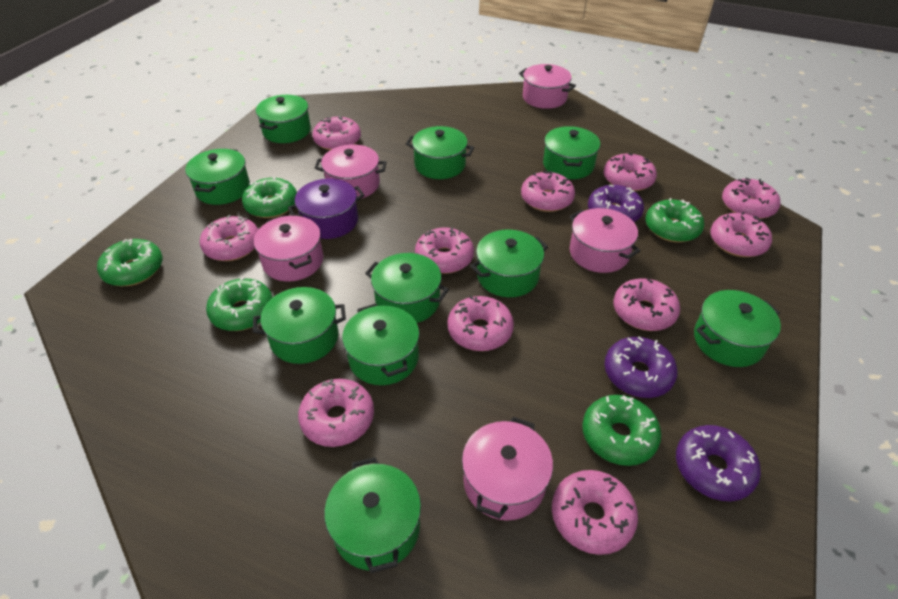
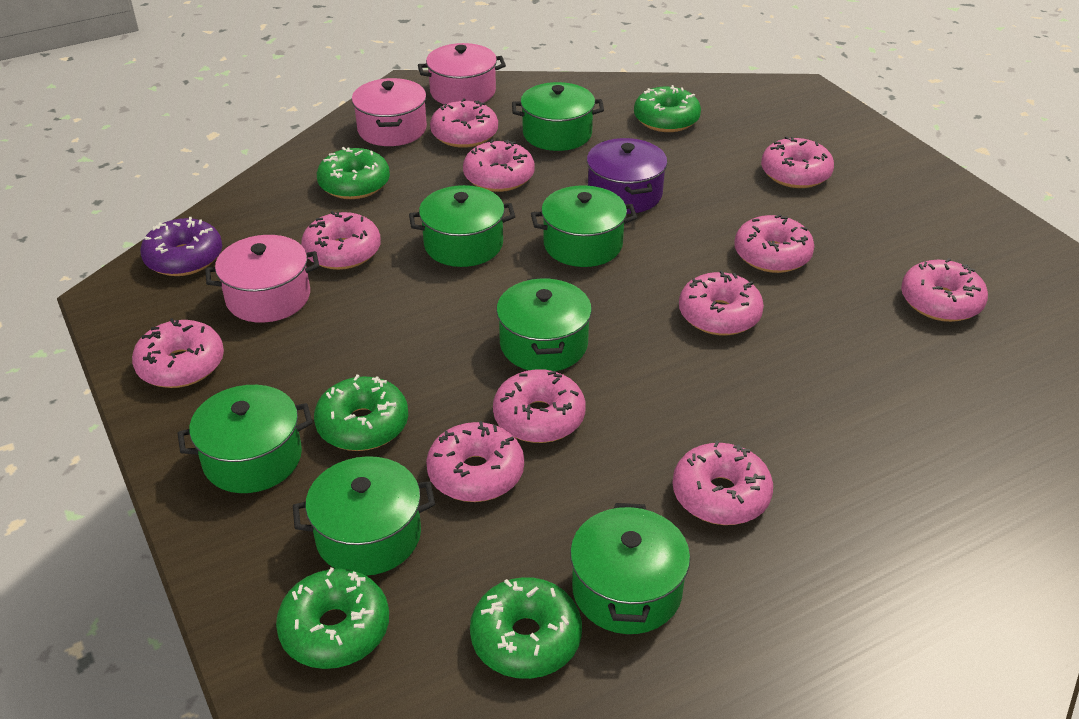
green pot: 10 -> 7
pink pot: 5 -> 3
purple donut: 3 -> 1

